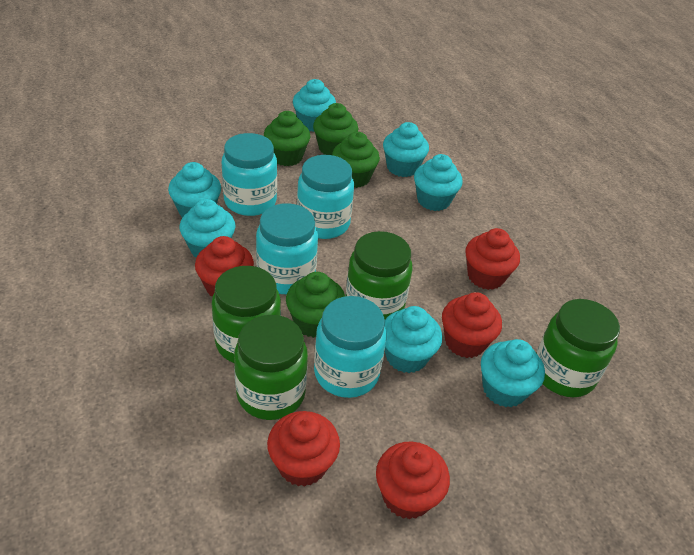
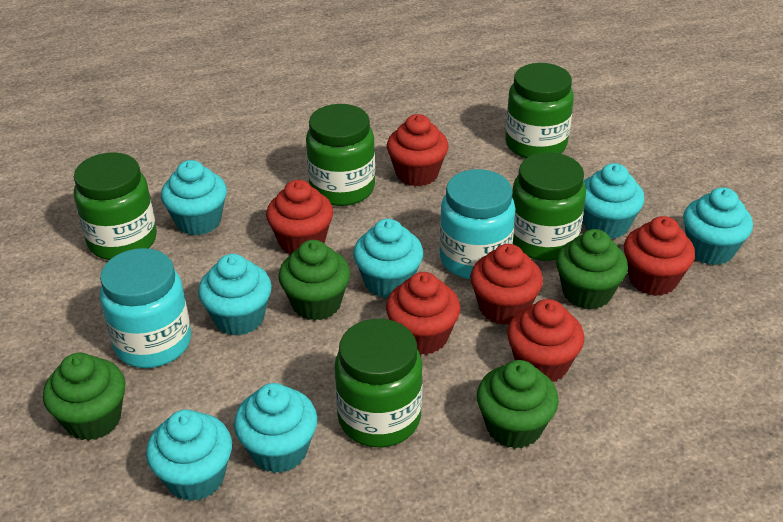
green jar: 4 -> 5
red cupcake: 5 -> 6
turquoise jar: 4 -> 2

